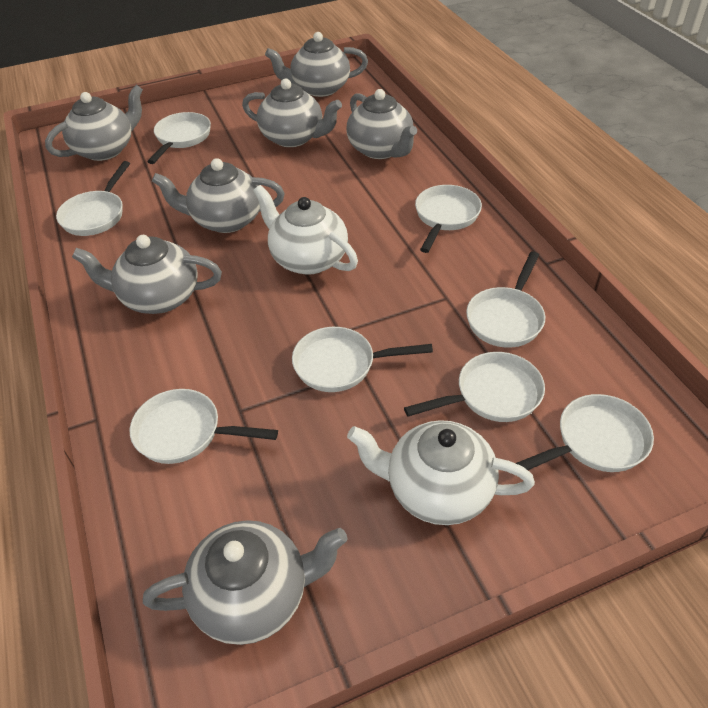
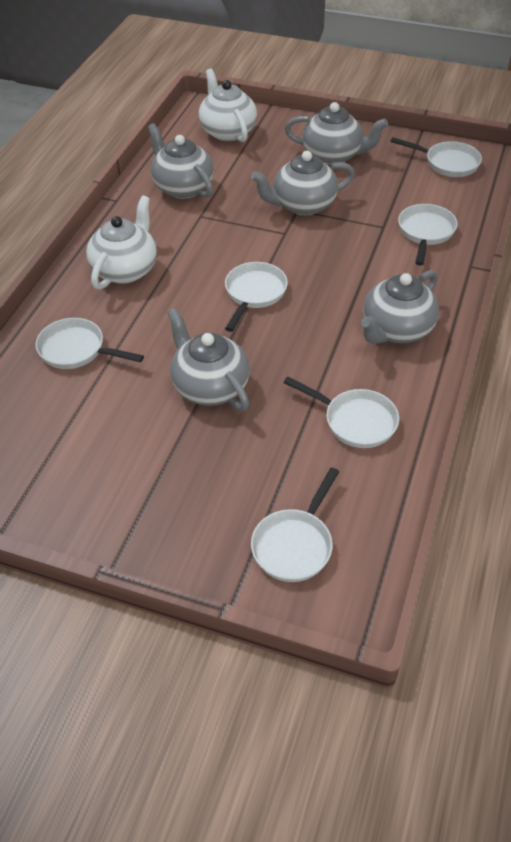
grey teapot: 7 -> 5
white pan: 8 -> 6

